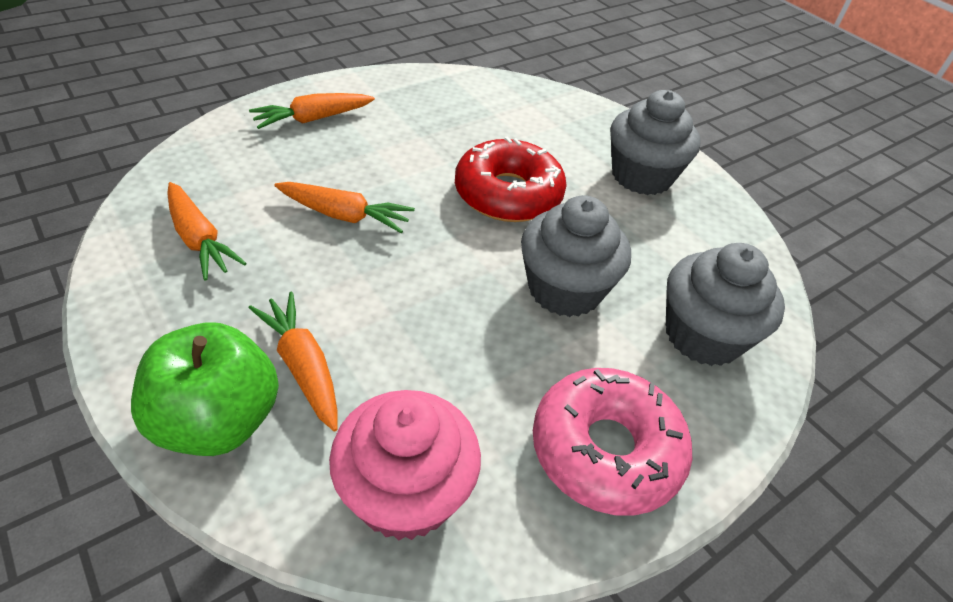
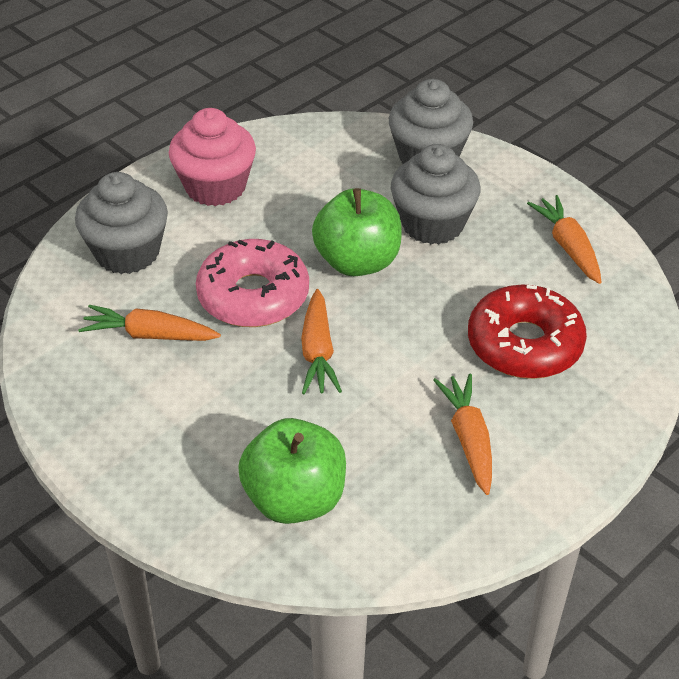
green apple: 1 -> 2

